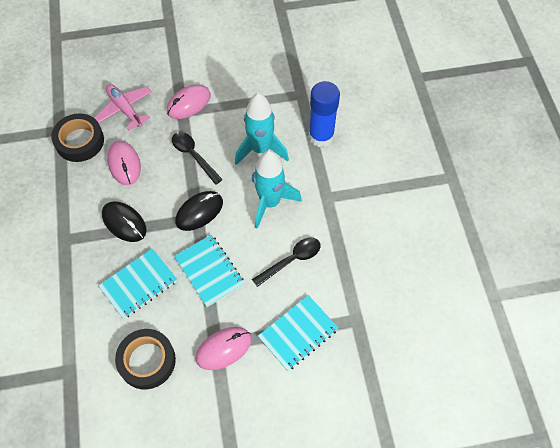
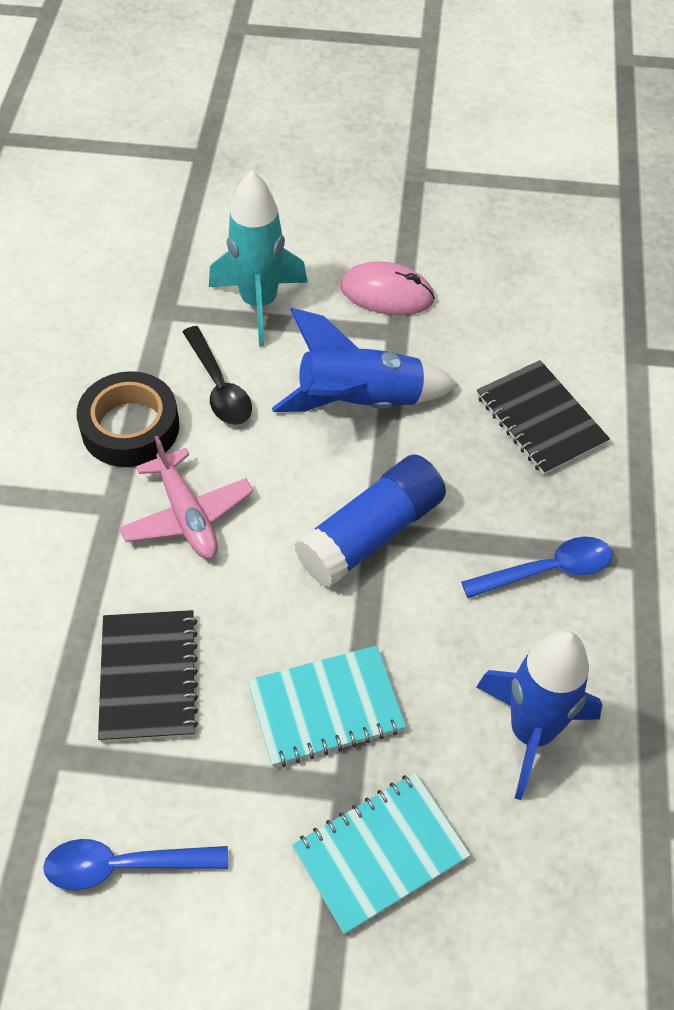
black mouse: 2 -> 0
black notebook: 0 -> 2
black spoon: 2 -> 1
black tape: 2 -> 1
blue rocket: 0 -> 2
blue spoon: 0 -> 2
pink mouse: 3 -> 1
turquoise notebook: 3 -> 2
turquoise rocket: 2 -> 1

